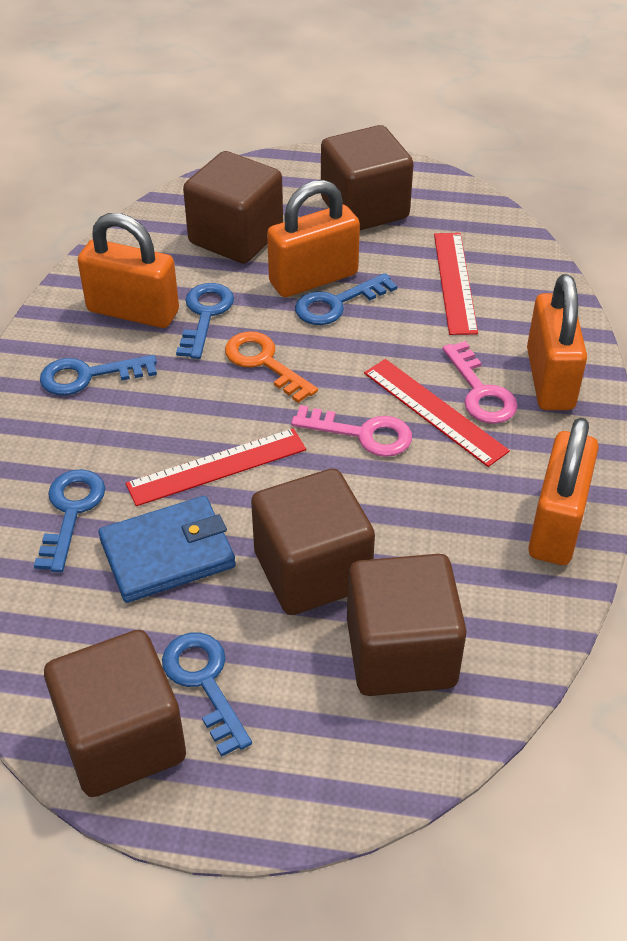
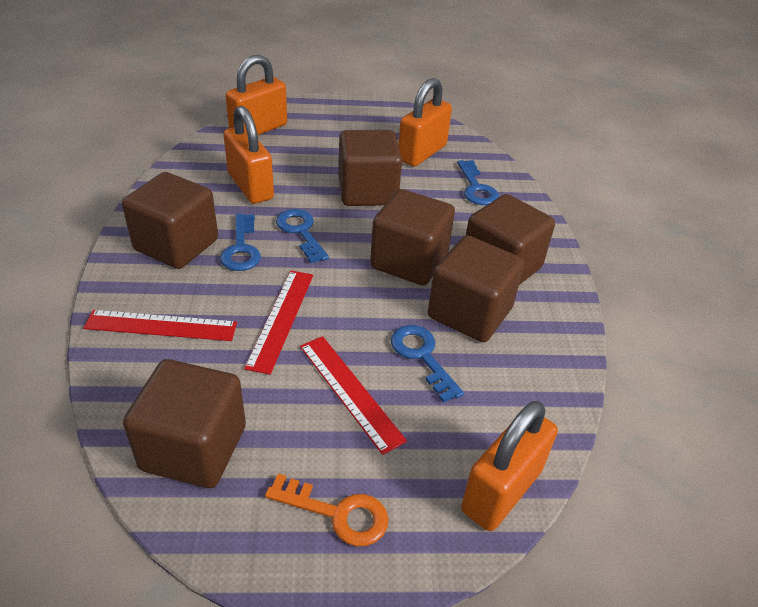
blue key: 5 -> 4
blue wallet: 1 -> 0
brown cube: 5 -> 6
pink key: 2 -> 0

